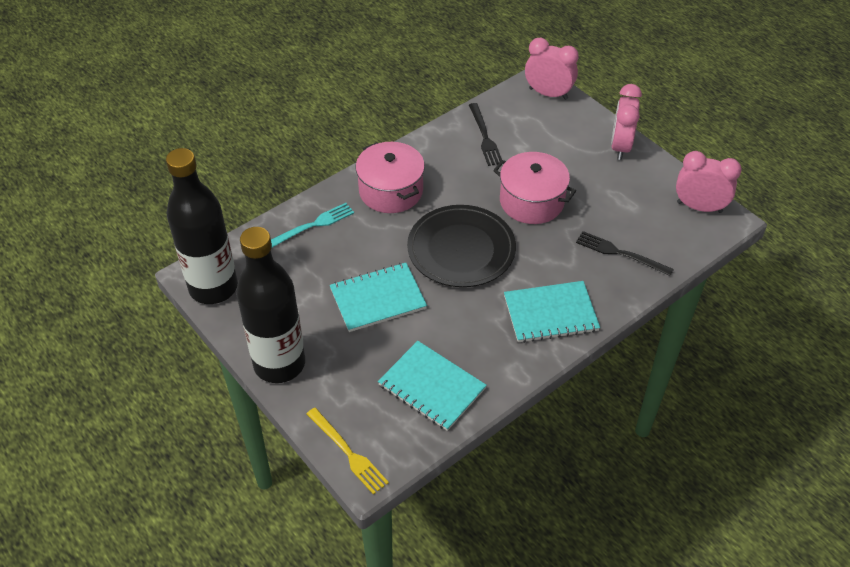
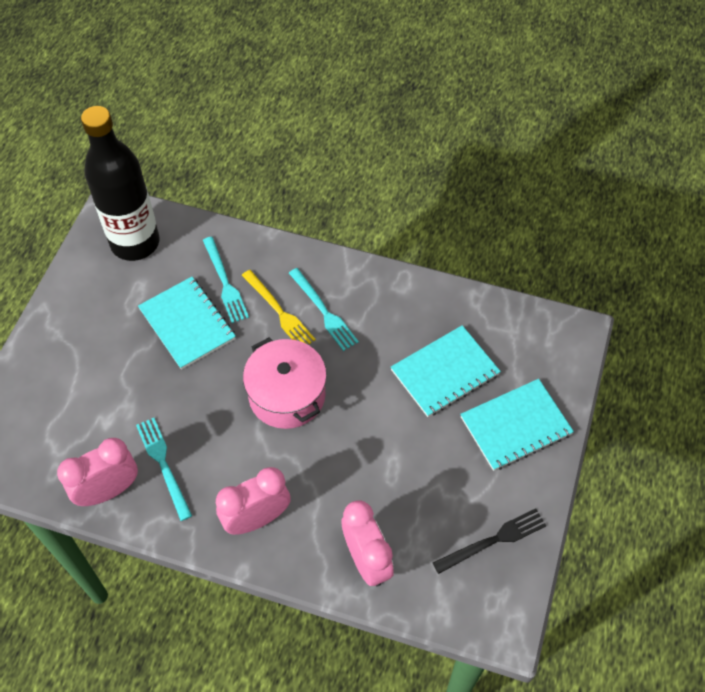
black bottle: 2 -> 1
black fork: 2 -> 1
black plate: 1 -> 0
pink pot: 2 -> 1
turquoise fork: 1 -> 3

